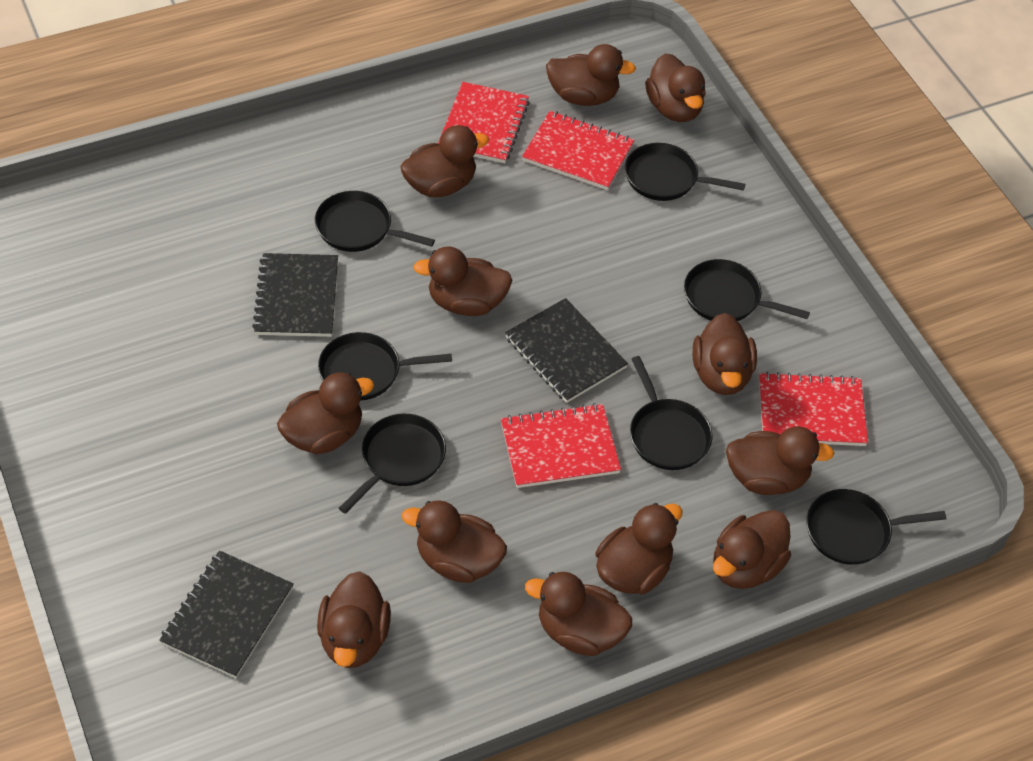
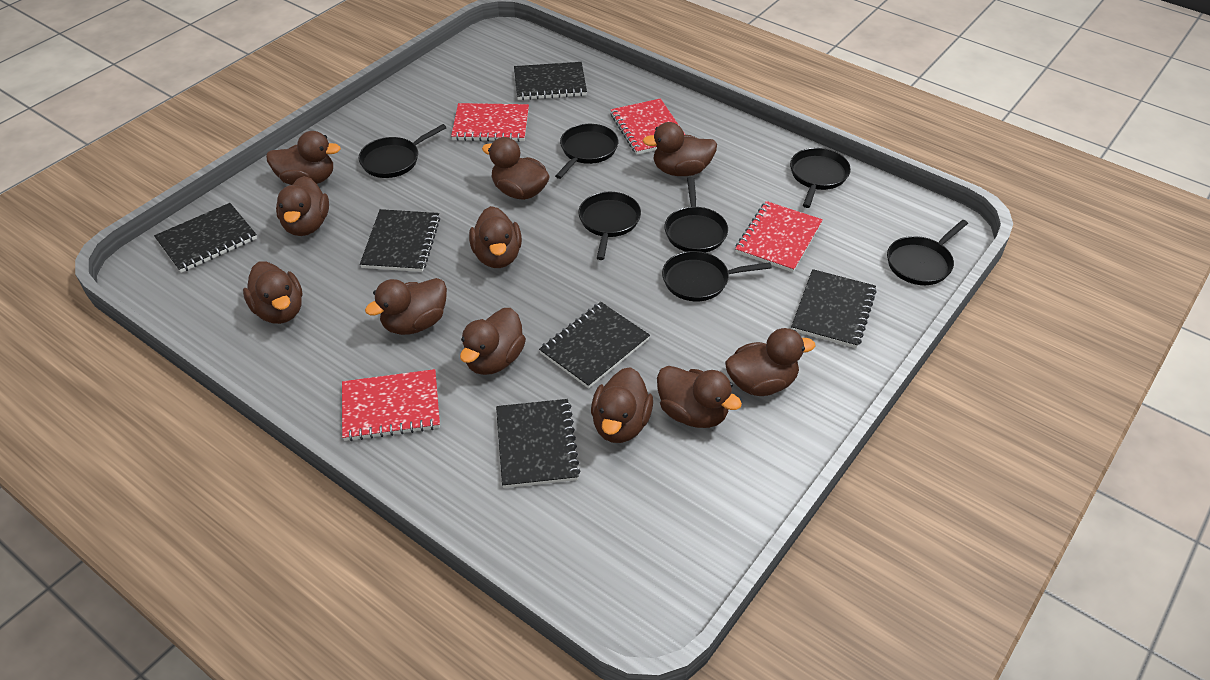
black notebook: 3 -> 6
brown duck: 12 -> 11

